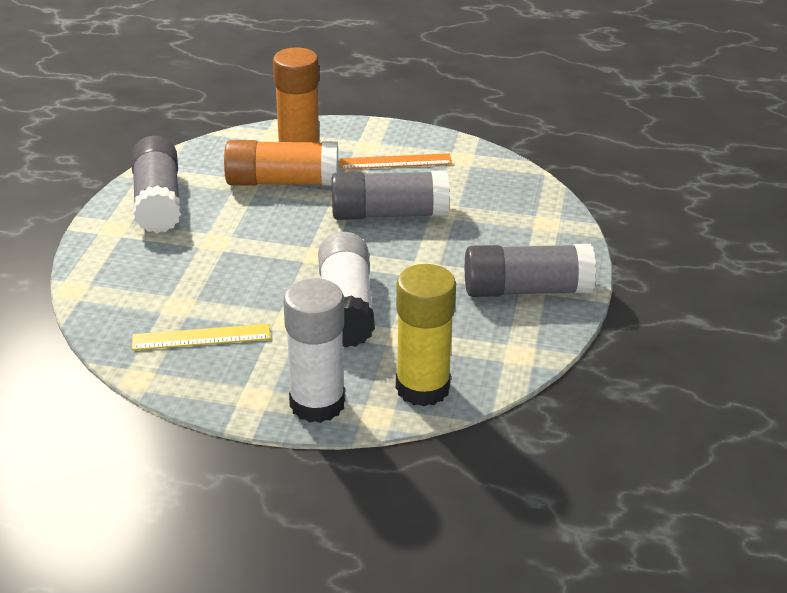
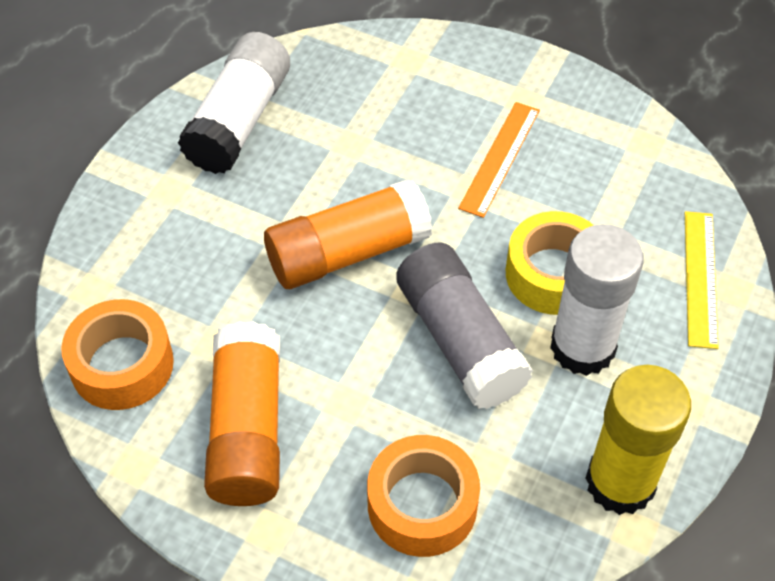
grey glue stick: 3 -> 1
orange tape: 0 -> 2
yellow tape: 0 -> 1

